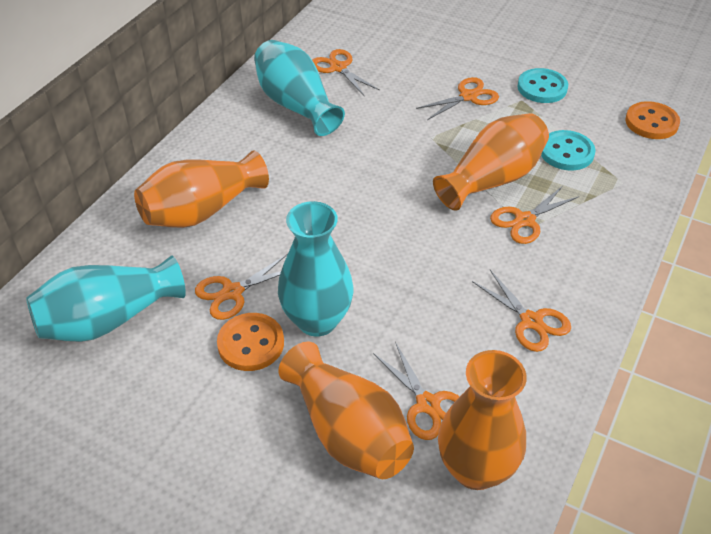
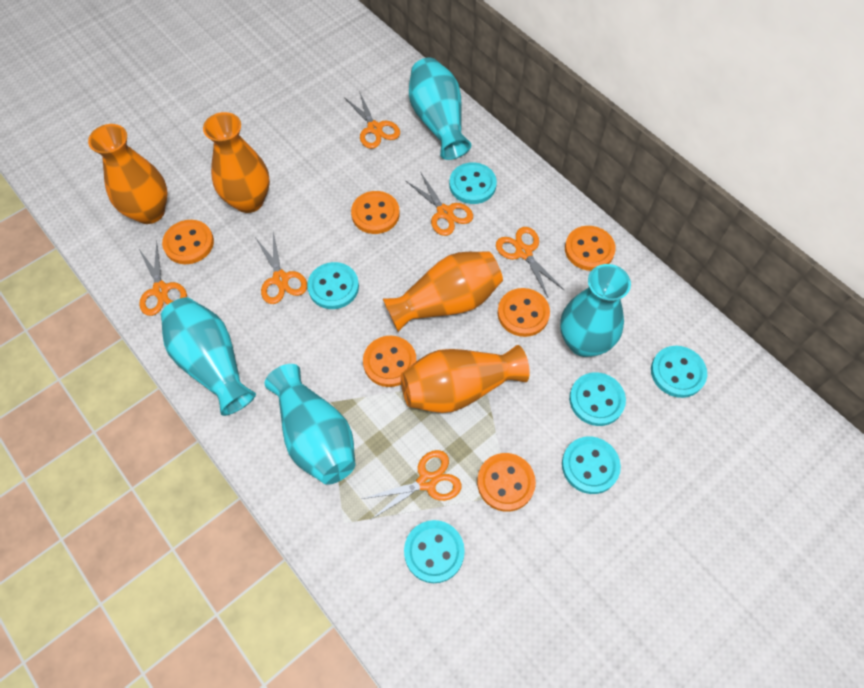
orange button: 2 -> 6
turquoise button: 2 -> 6
turquoise vase: 3 -> 4

